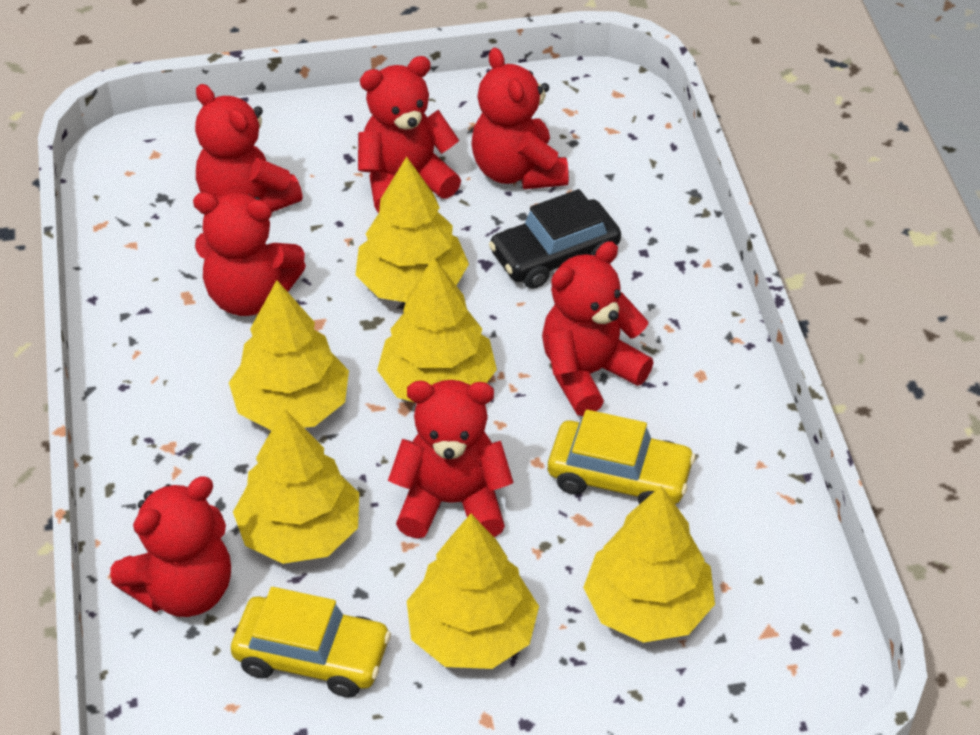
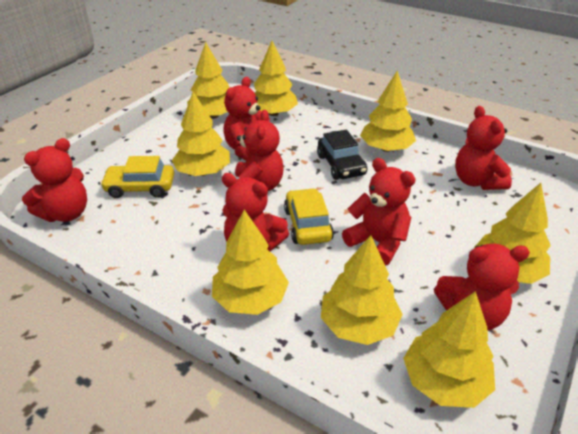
yellow tree: 6 -> 8

